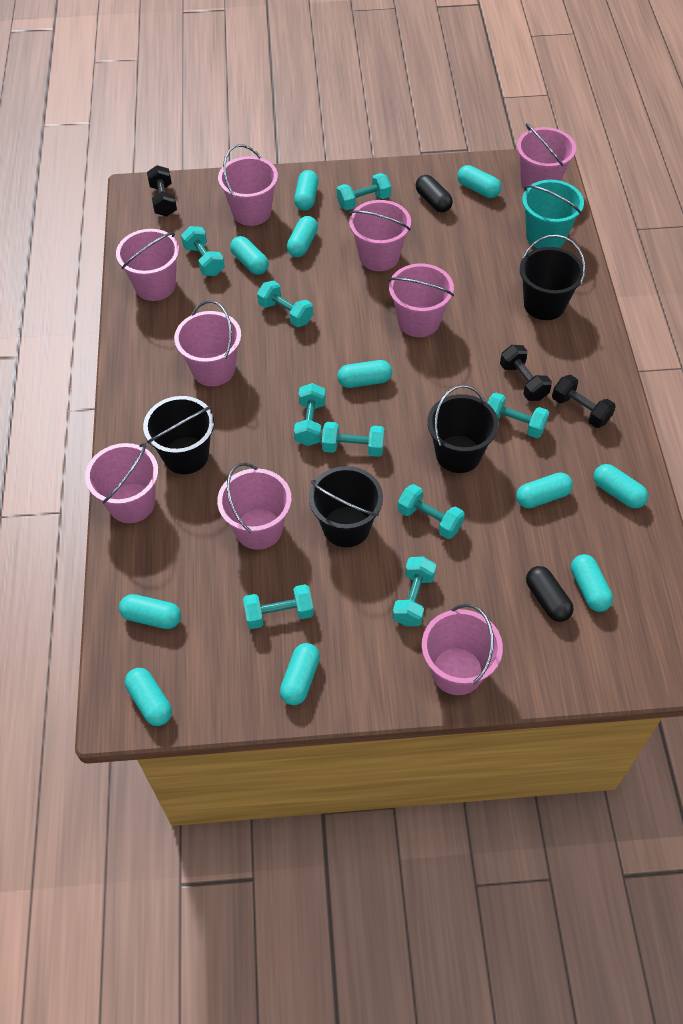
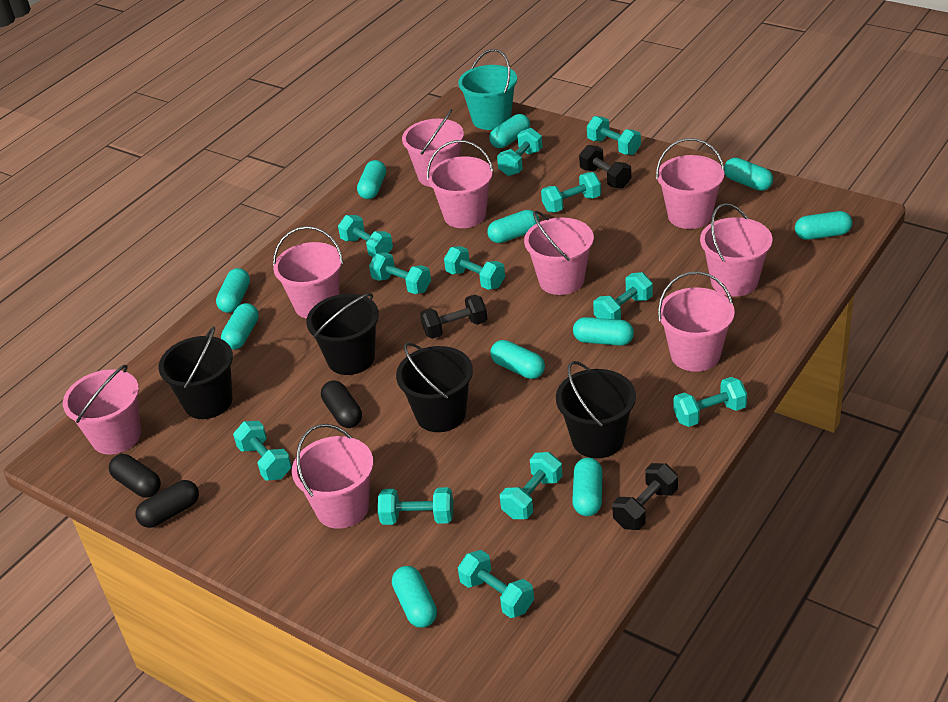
black capsule: 2 -> 3
turquoise dumbbell: 9 -> 12

